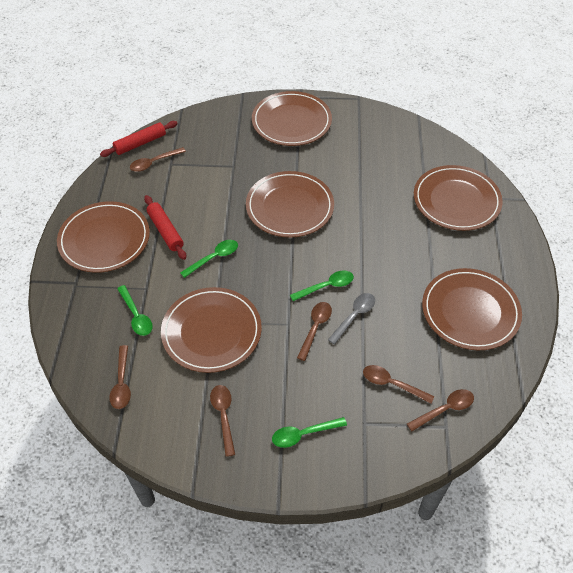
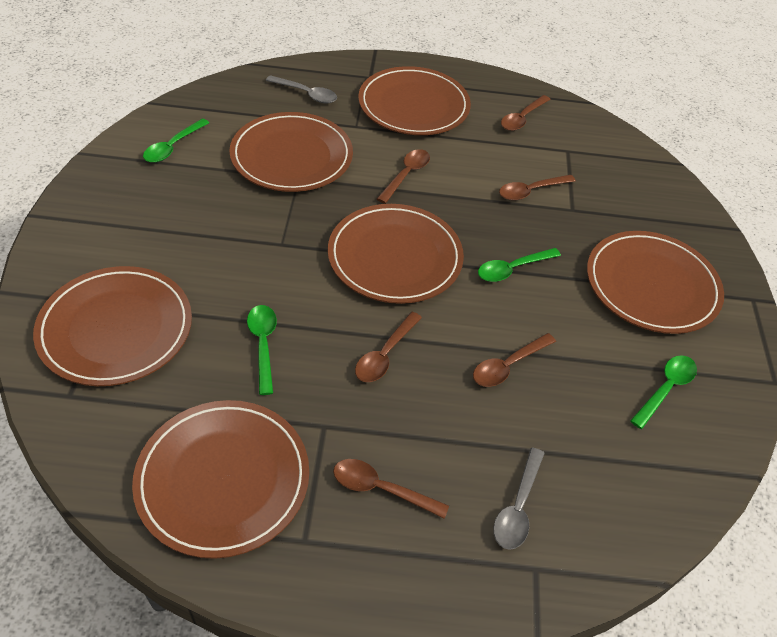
grey spoon: 1 -> 2
red rolling pin: 2 -> 0

